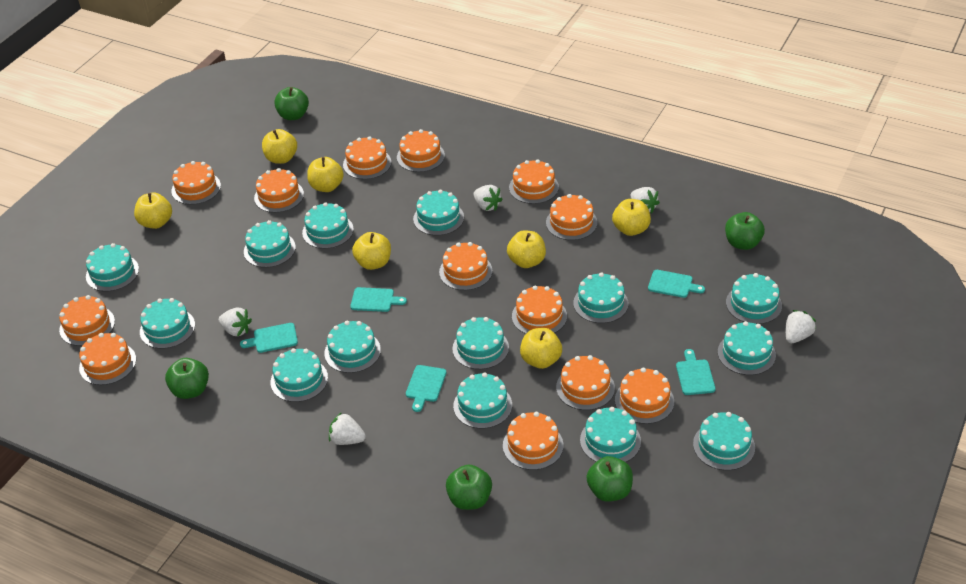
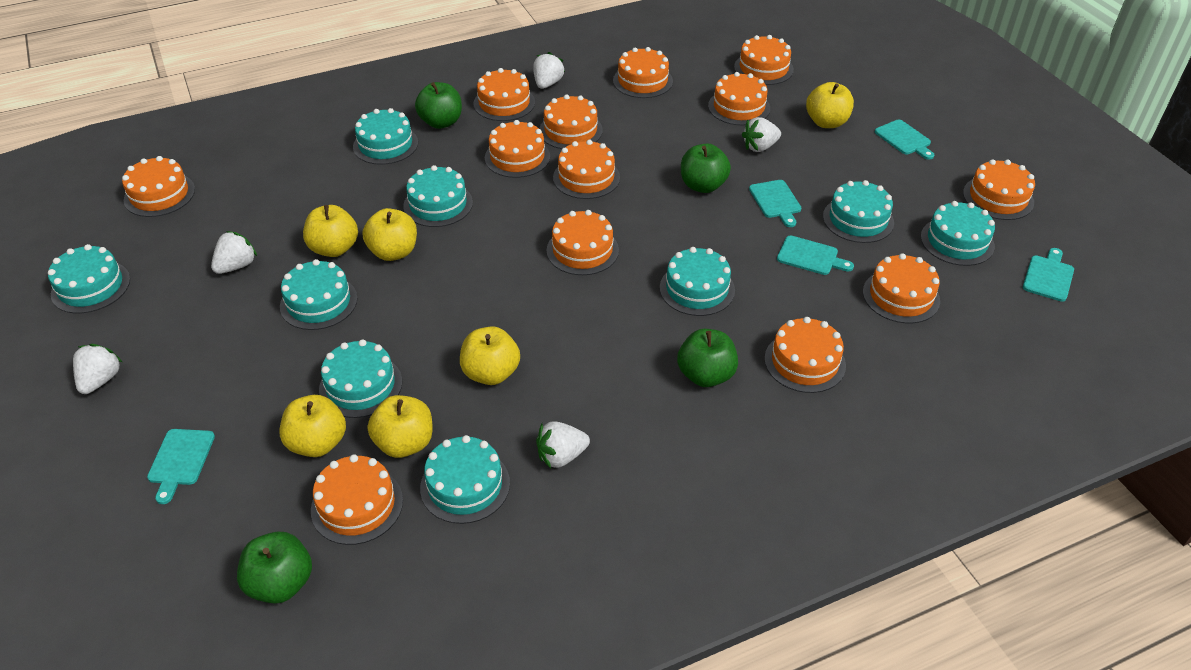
green apple: 5 -> 4
turquoise cake: 14 -> 9
yellow apple: 7 -> 6

